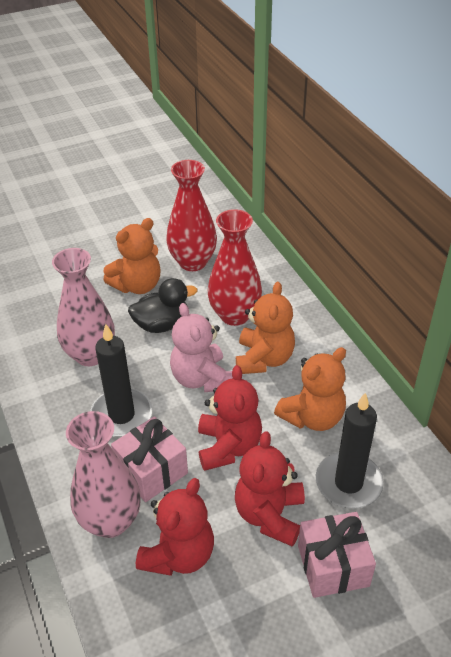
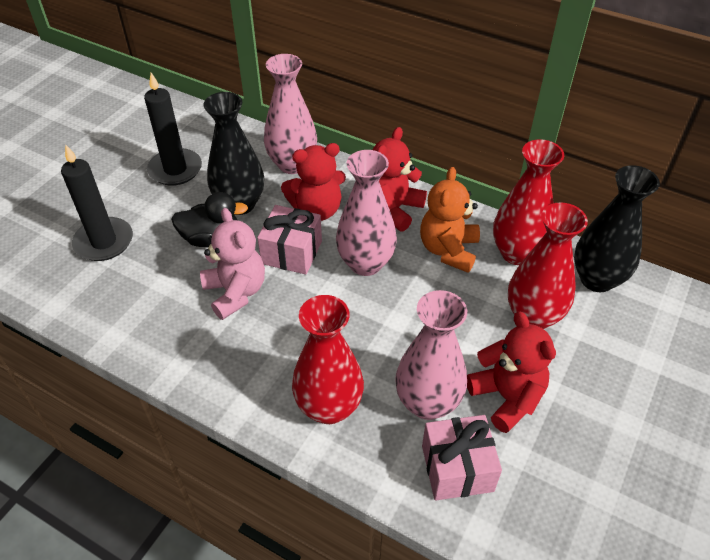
black vase: 0 -> 2
orange teddy bear: 3 -> 1
pink vase: 2 -> 3
red vase: 2 -> 3

